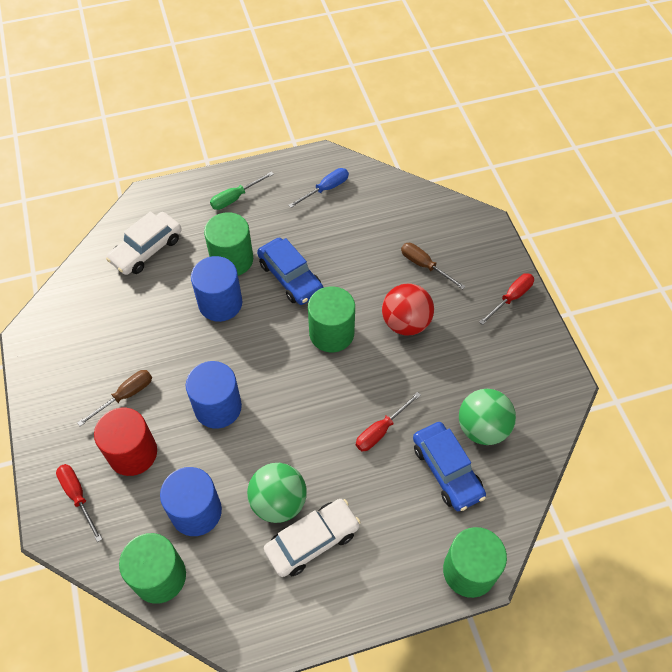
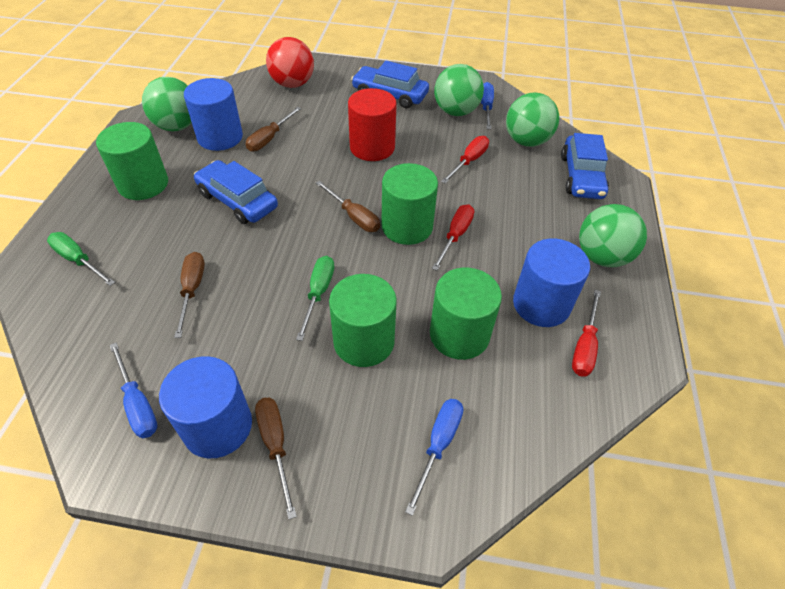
blue car: 2 -> 3
blue screwdriver: 1 -> 3
brown screwdriver: 2 -> 4
green ball: 2 -> 4
green screwdriver: 1 -> 2
white car: 2 -> 0

